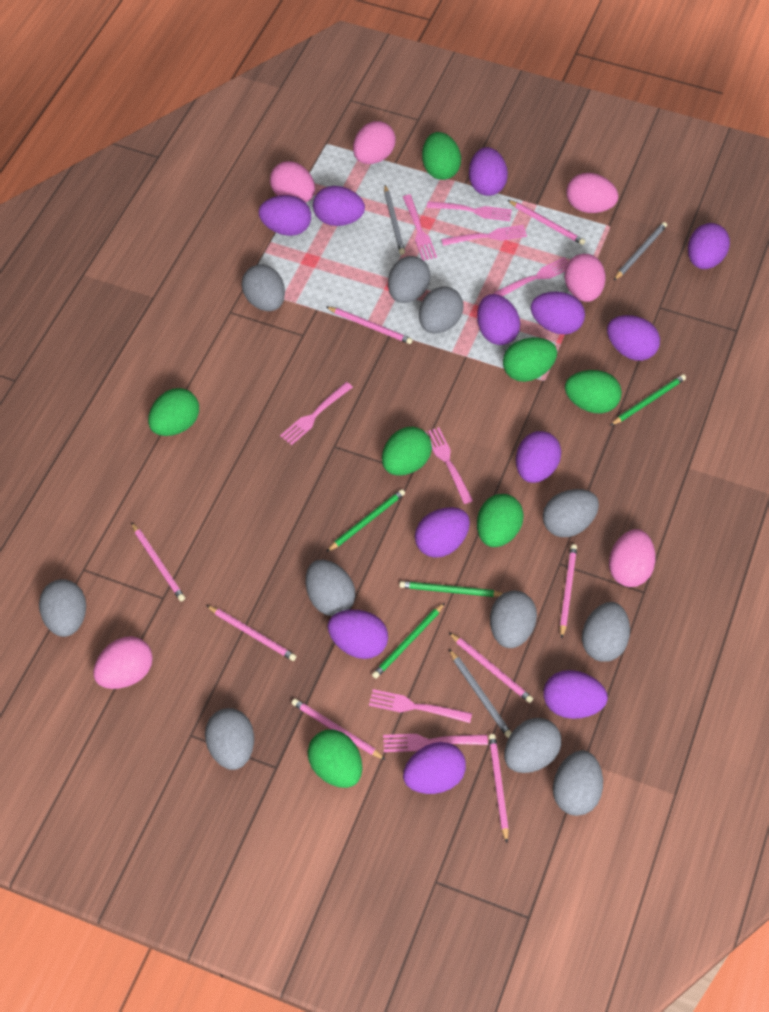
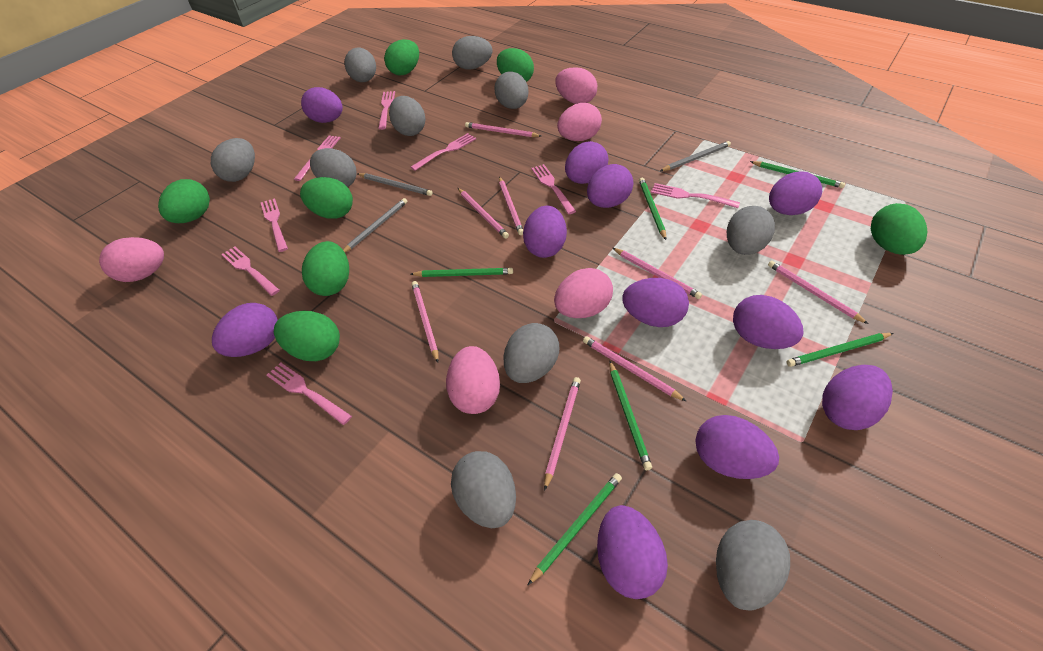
green pencil: 4 -> 6
grey egg: 11 -> 10
pink egg: 6 -> 5
purple egg: 12 -> 11

